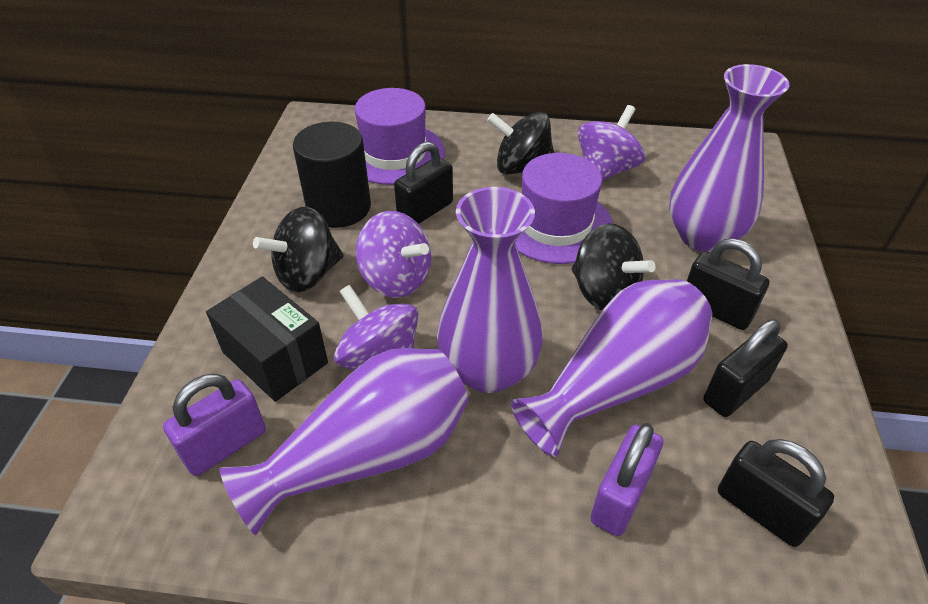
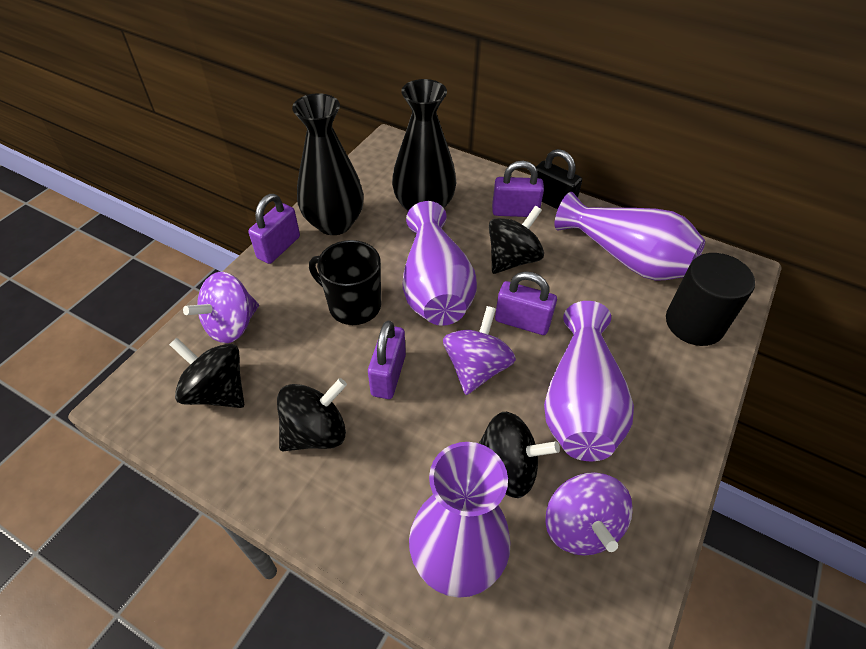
black box: 1 -> 0
black mug: 0 -> 1
black padlock: 4 -> 1
black spinning top: 3 -> 4
black vase: 0 -> 2
purple hat: 2 -> 0
purple padlock: 2 -> 4

